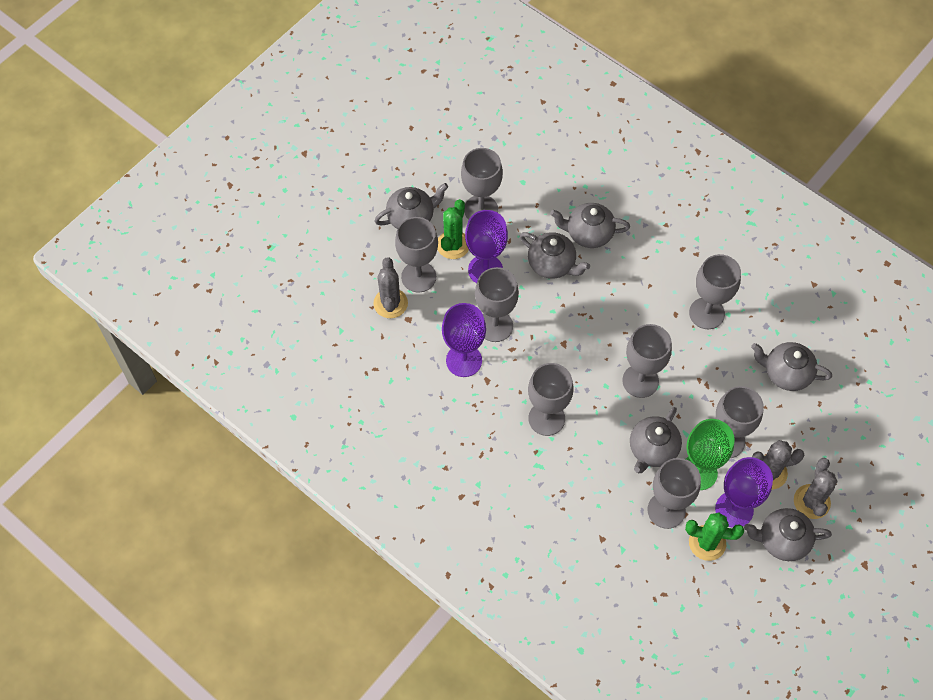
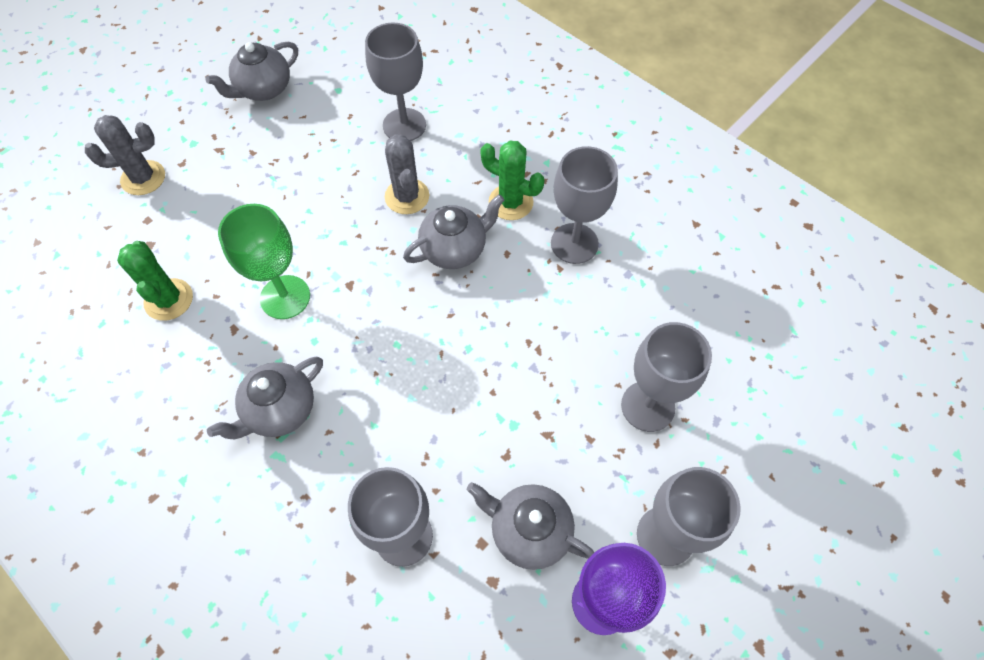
grey cactus: 3 -> 2
grey goblet: 8 -> 5
grey teapot: 6 -> 4
purple goblet: 3 -> 1

